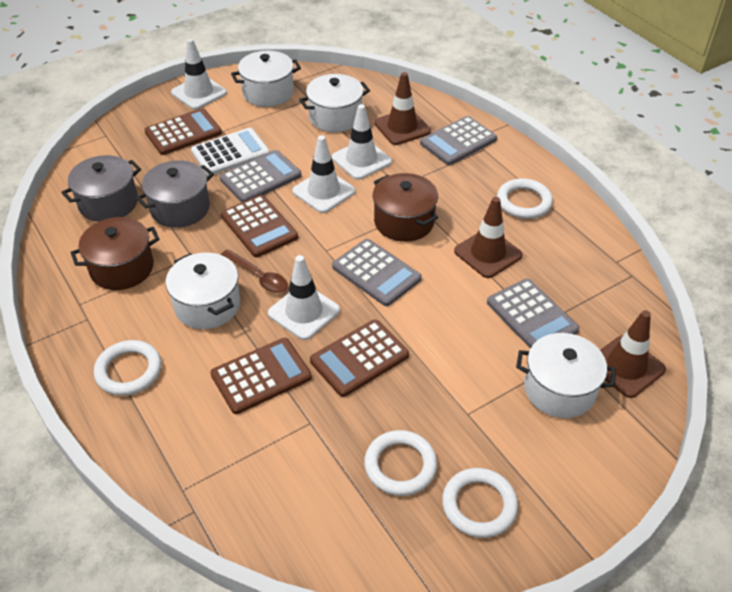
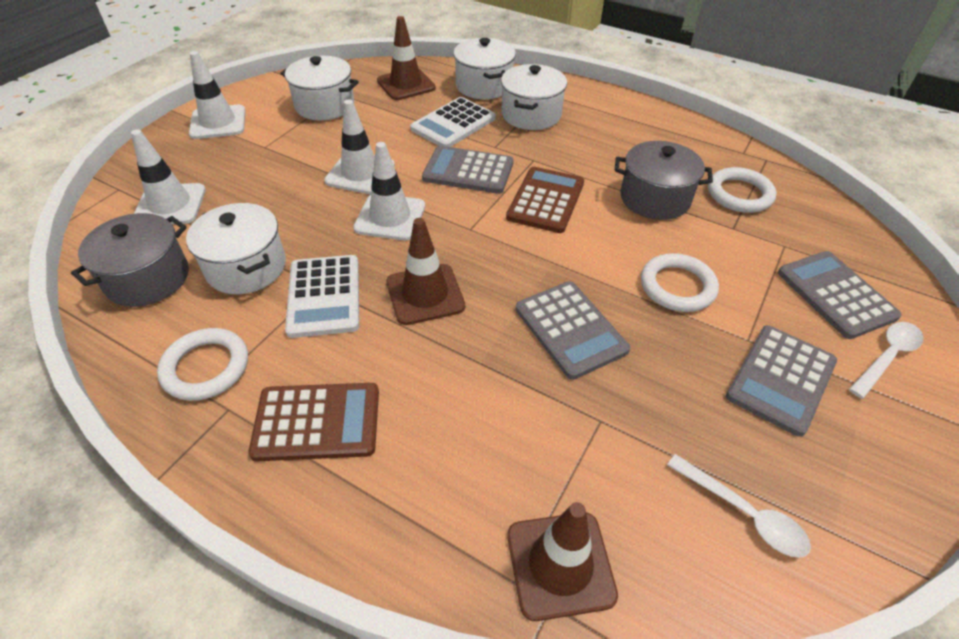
brown calculator: 4 -> 2
brown pot: 2 -> 0
brown spoon: 1 -> 0
white calculator: 1 -> 2
white ring: 4 -> 3
white spoon: 0 -> 2

